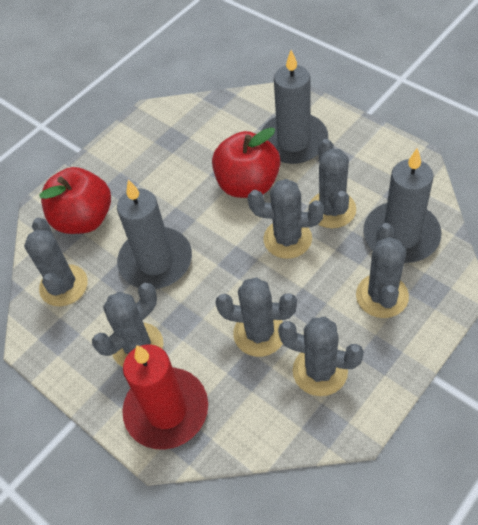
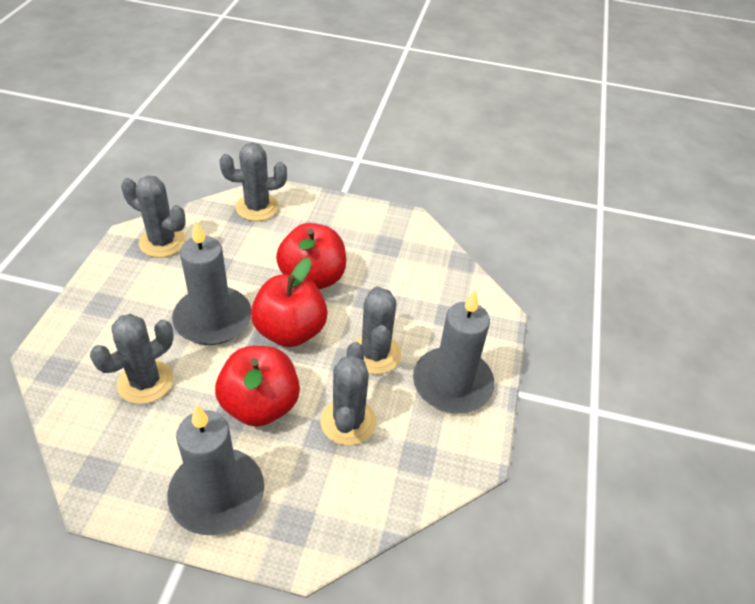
grey cactus: 7 -> 5
red apple: 2 -> 3
red candle: 1 -> 0

